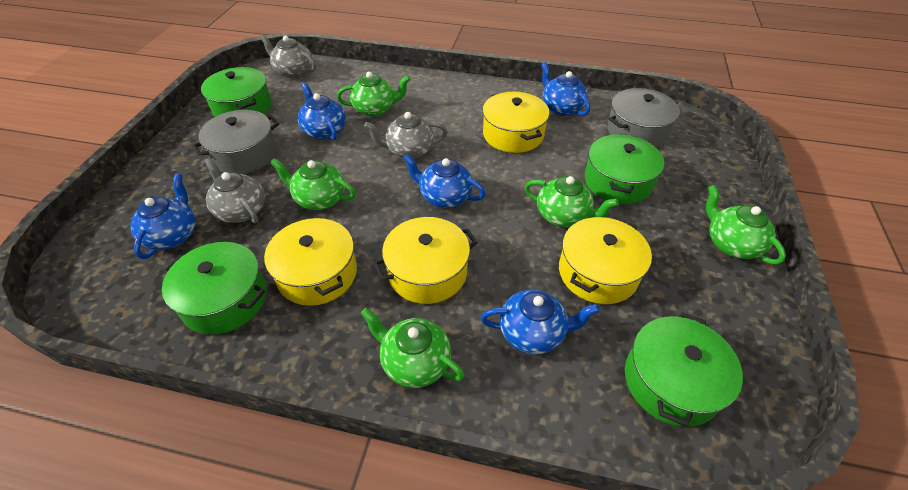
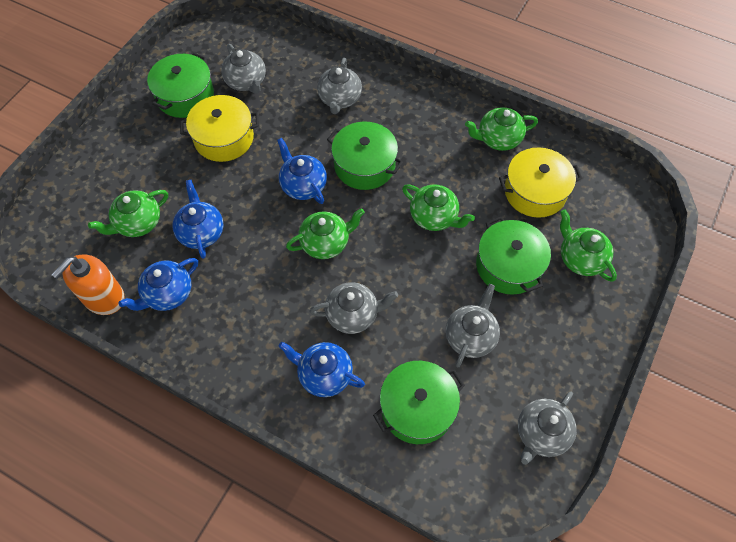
blue teapot: 5 -> 4
grey pot: 2 -> 0
grey teapot: 3 -> 5
orange soap dispenser: 0 -> 1
yellow pot: 4 -> 2

